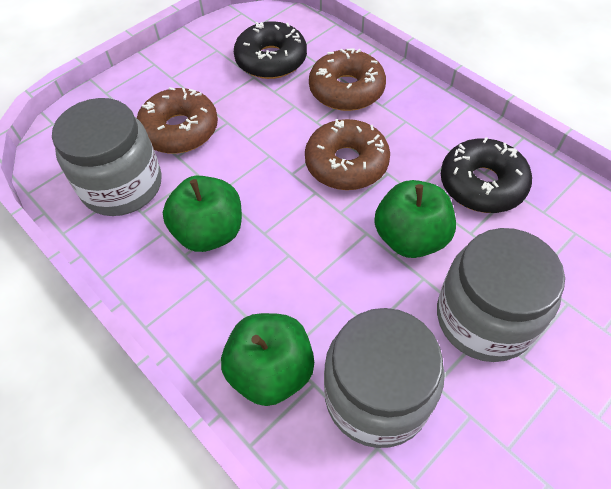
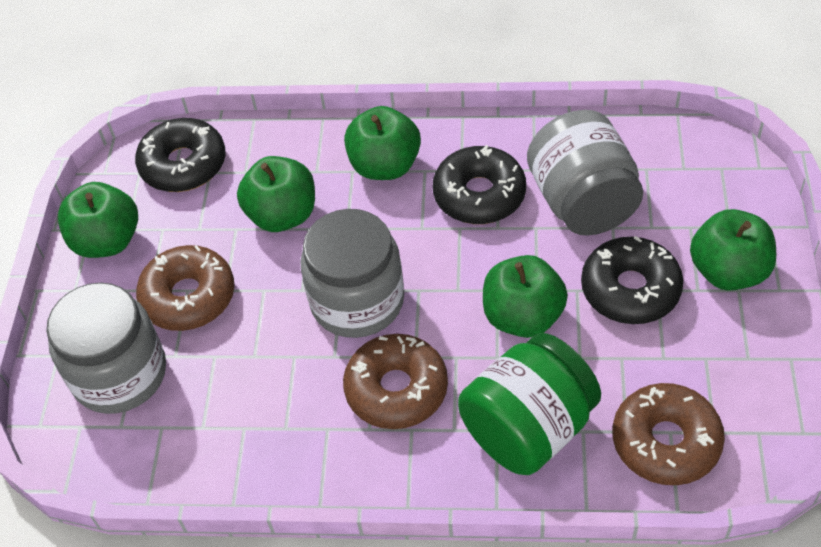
black donut: 2 -> 3
green apple: 3 -> 5
green jar: 0 -> 1

